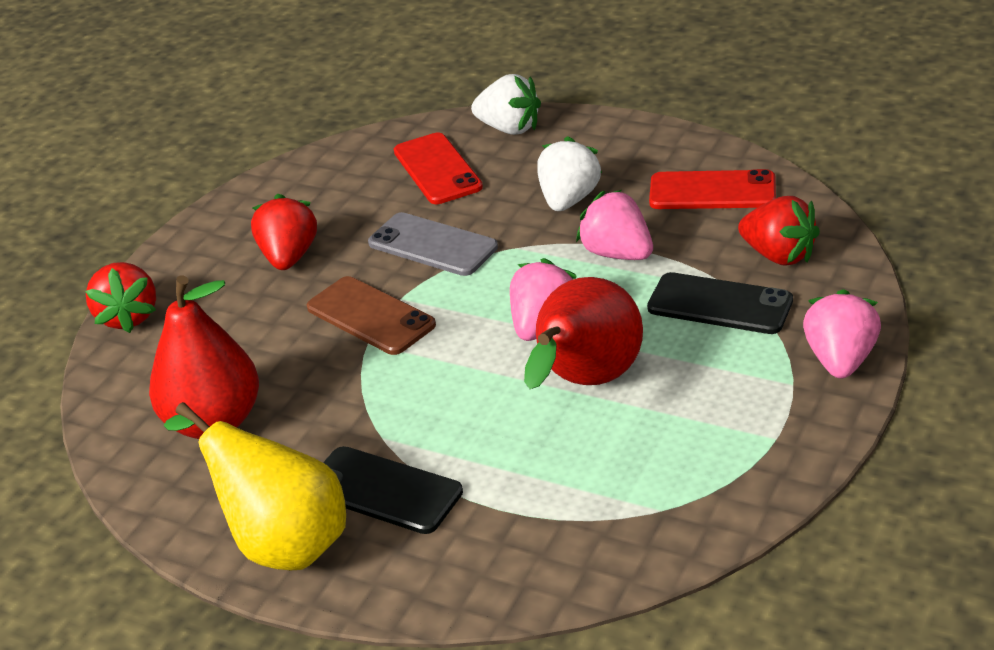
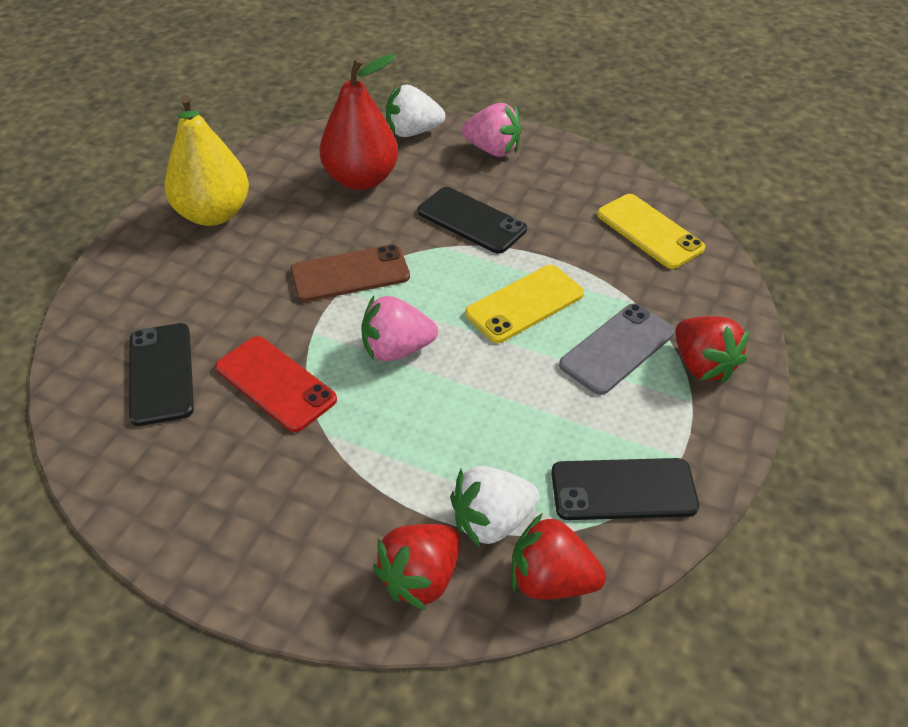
black phone: 2 -> 3
pink strawberry: 3 -> 2
red pear: 2 -> 1
red phone: 2 -> 1
yellow phone: 0 -> 2

